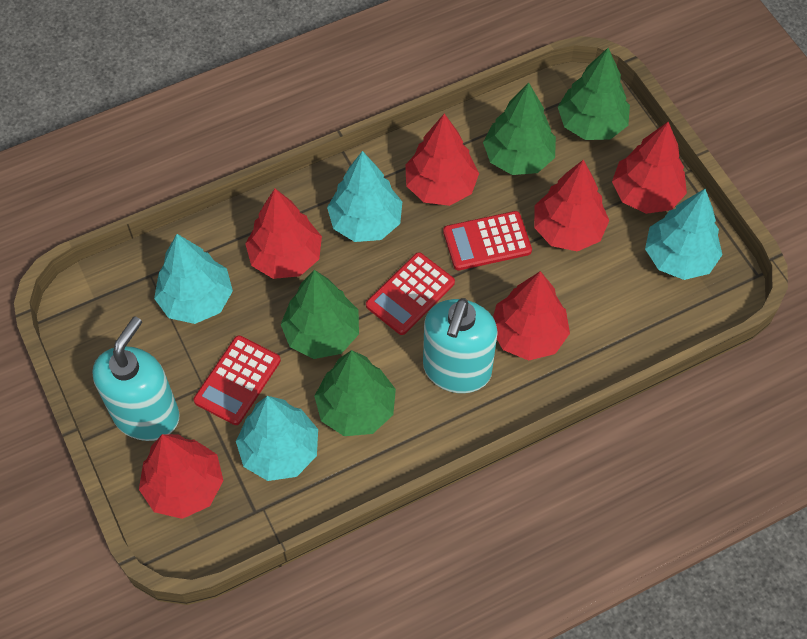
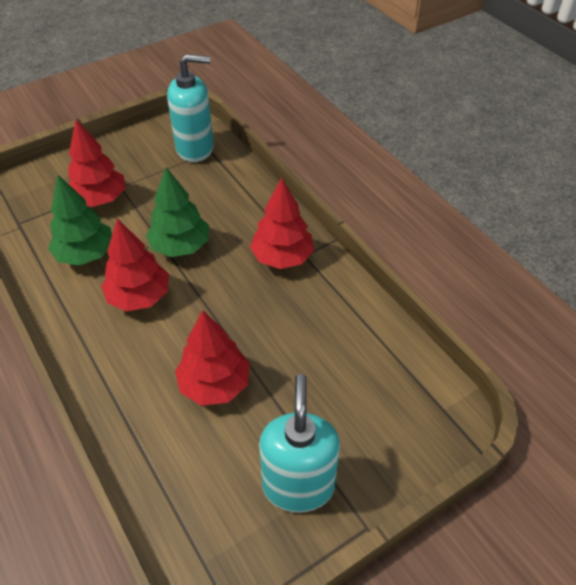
green tree: 4 -> 2
red calculator: 3 -> 0
red tree: 6 -> 4
turquoise tree: 4 -> 0

